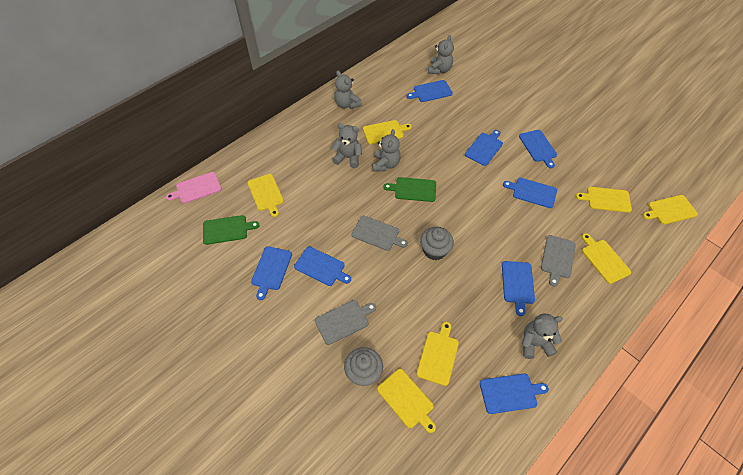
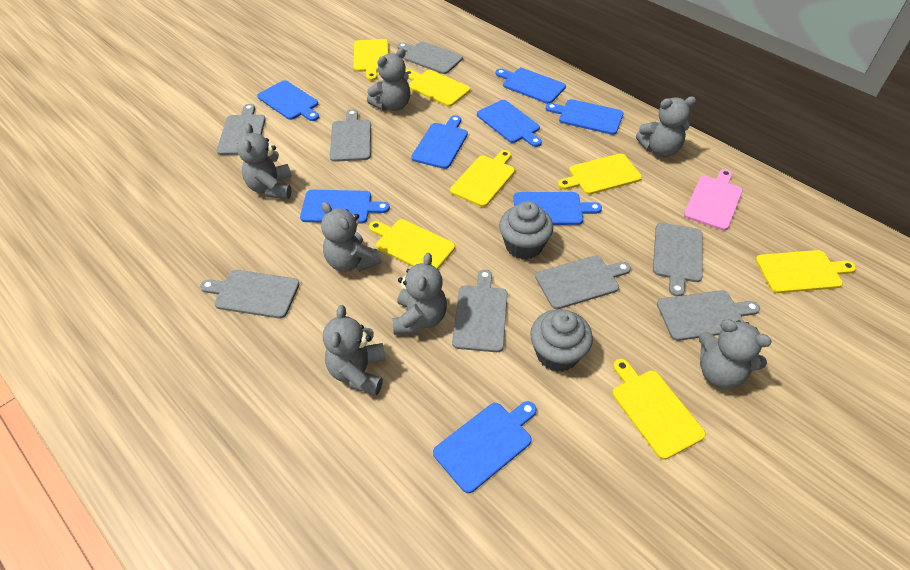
green cutting board: 2 -> 0
grey cutting board: 3 -> 8
grey teddy bear: 5 -> 7

